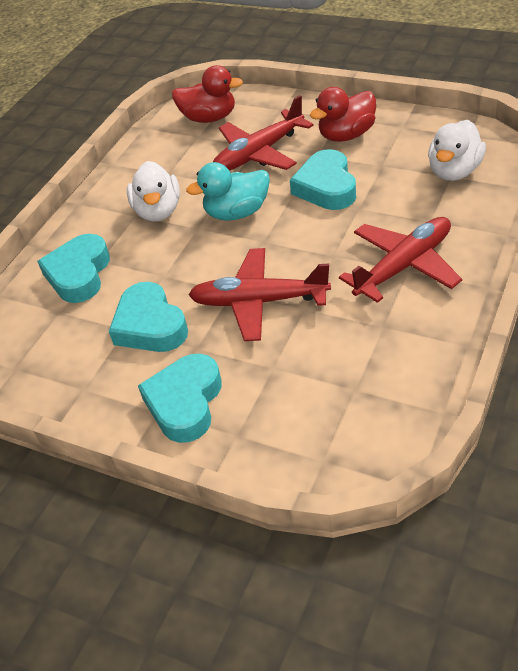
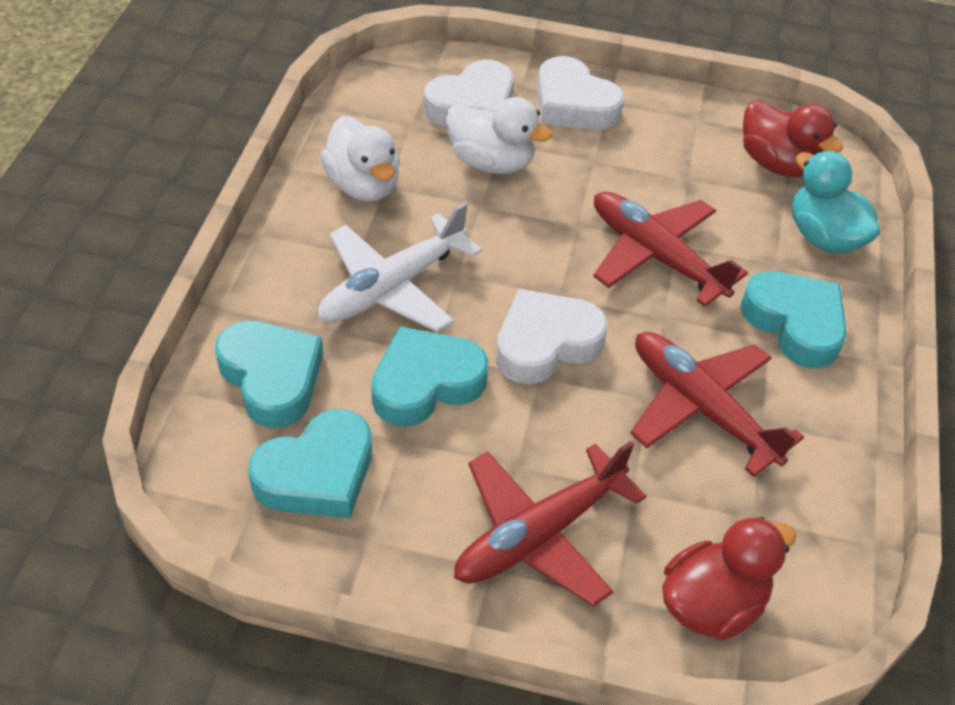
white heart: 0 -> 3
white plane: 0 -> 1

